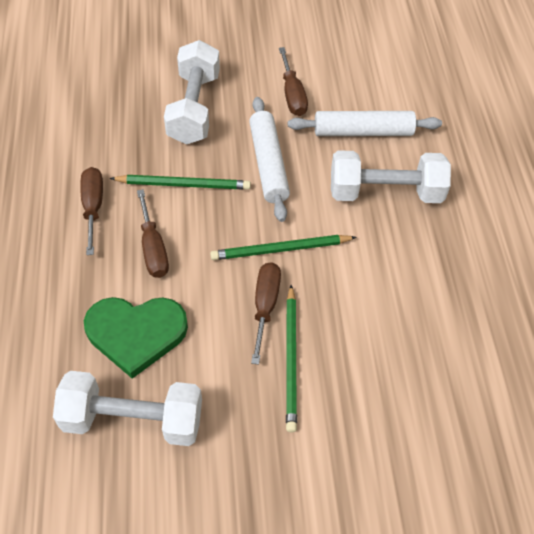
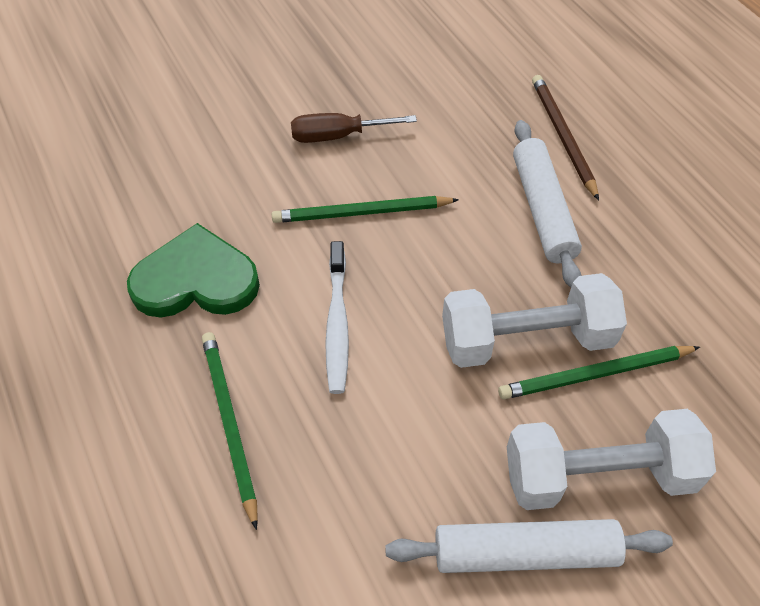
brown pencil: 0 -> 1
brown screwdriver: 4 -> 1
white dumbbell: 3 -> 2
white toothbrush: 0 -> 1

